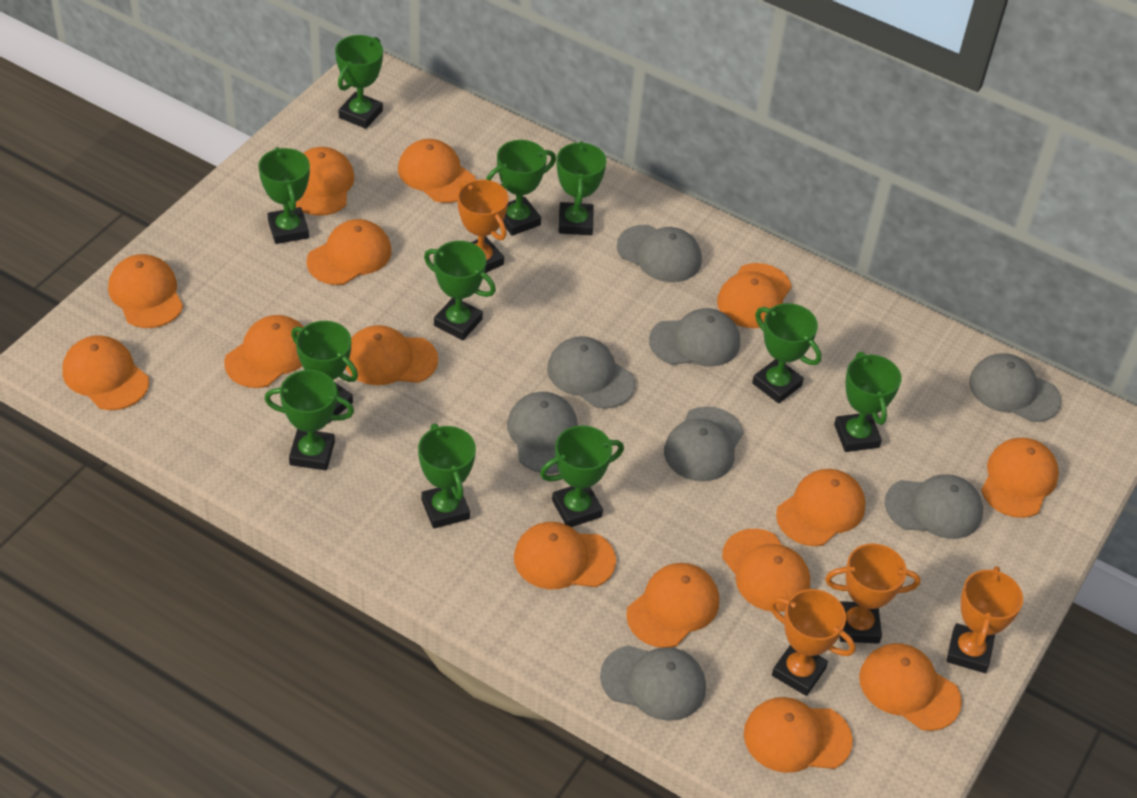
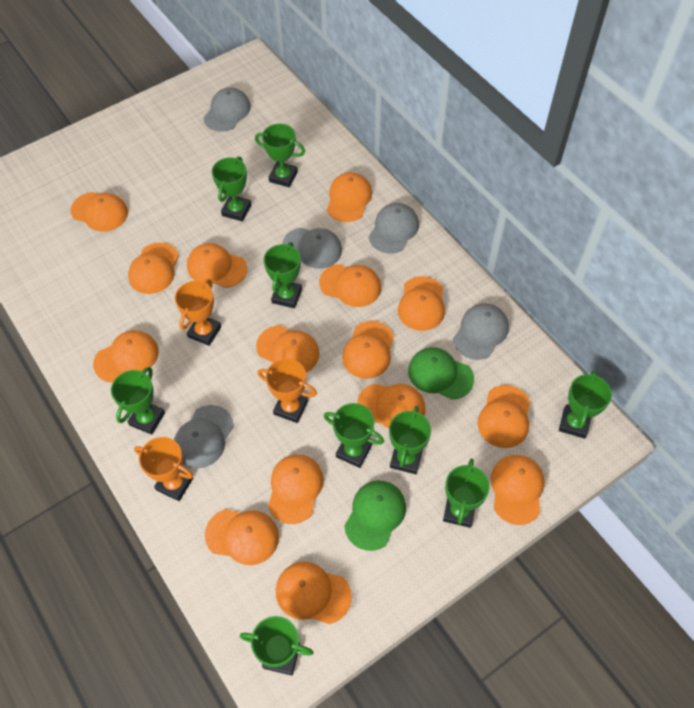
green cap: 0 -> 2
green trophy: 11 -> 9
grey cap: 8 -> 5
orange trophy: 4 -> 3

